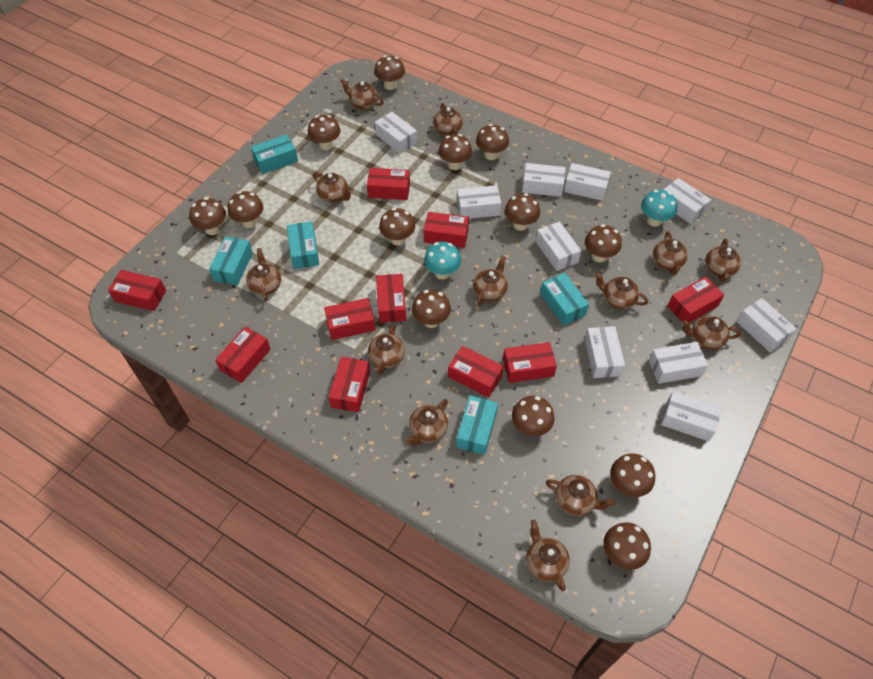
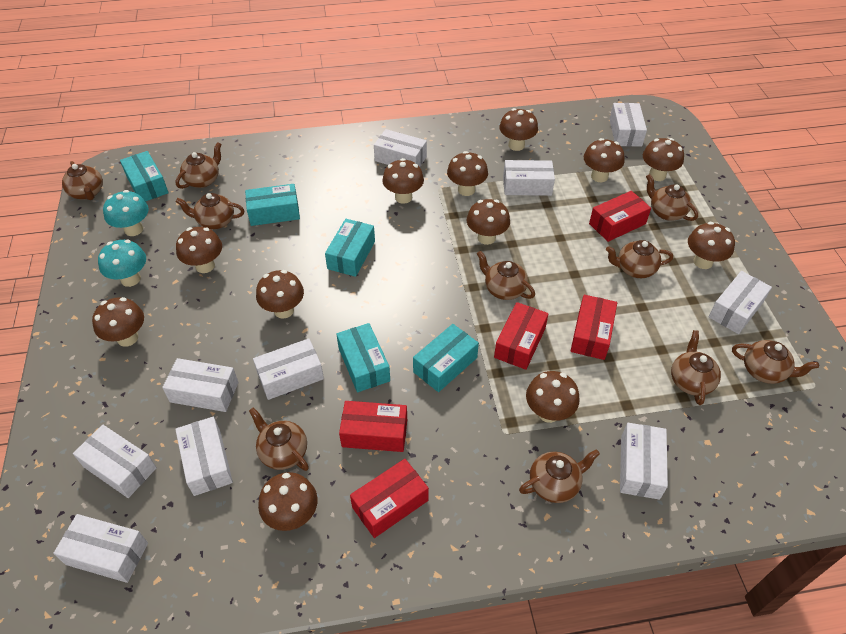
brown mushroom: 13 -> 12
brown teapot: 13 -> 10
red box: 10 -> 5

